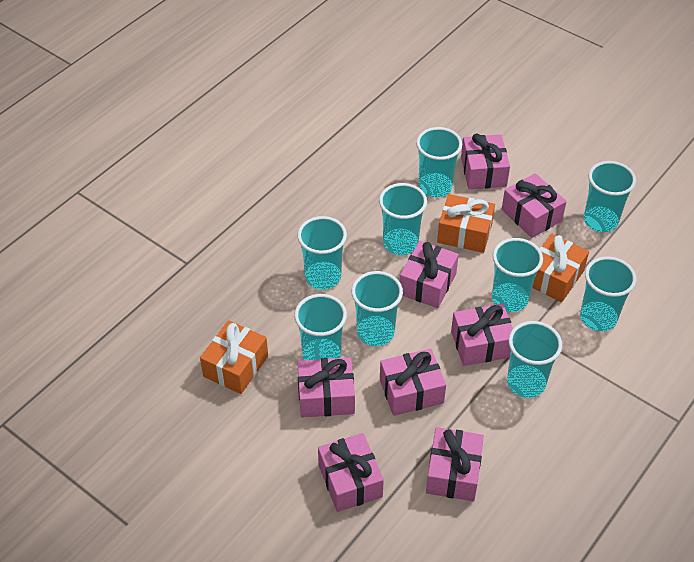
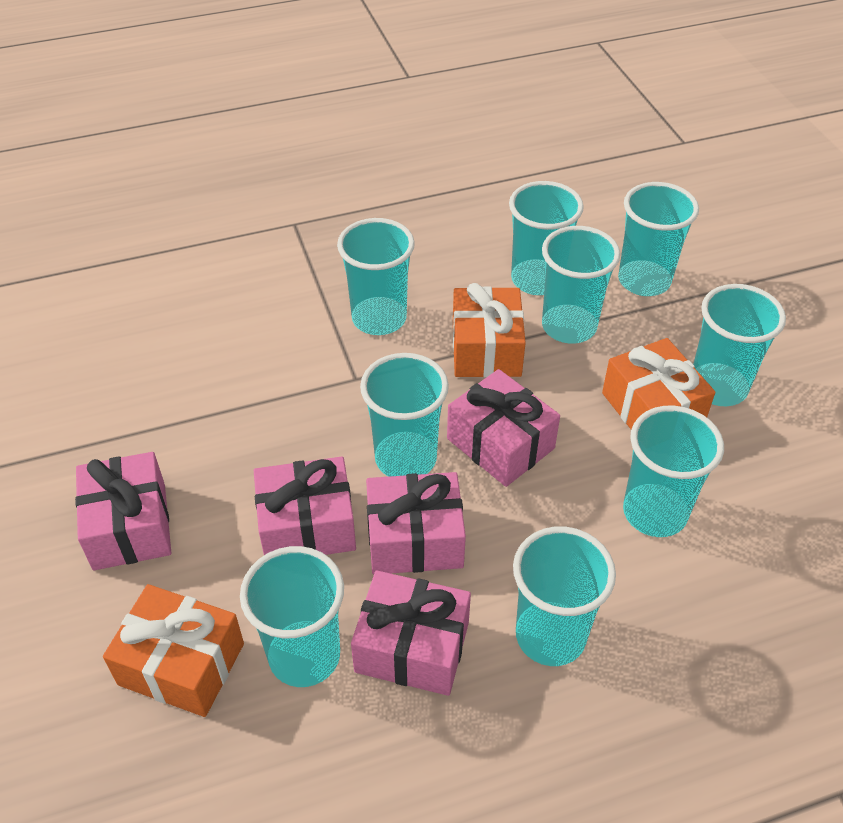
pink gift: 8 -> 5

